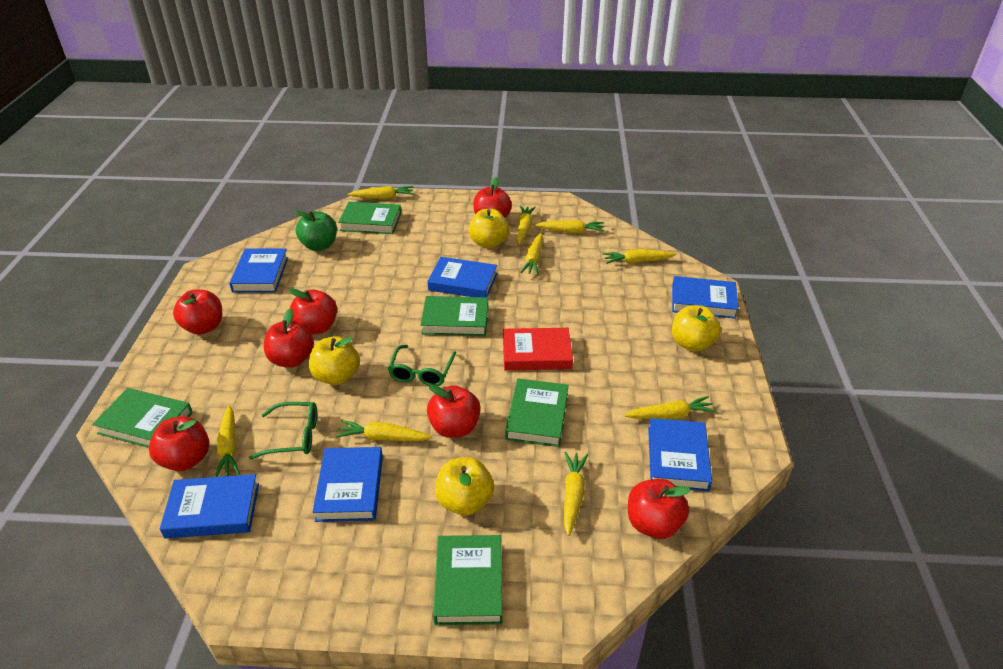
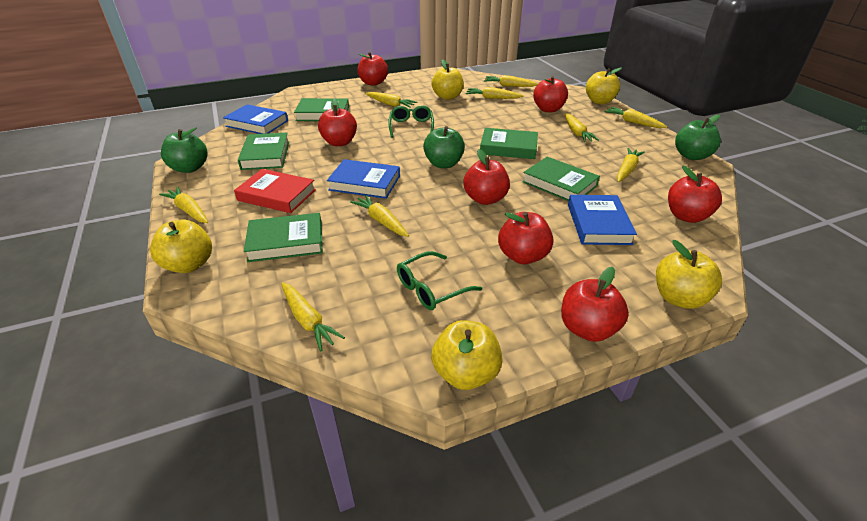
blue book: 6 -> 3
green apple: 1 -> 3
yellow apple: 4 -> 5

